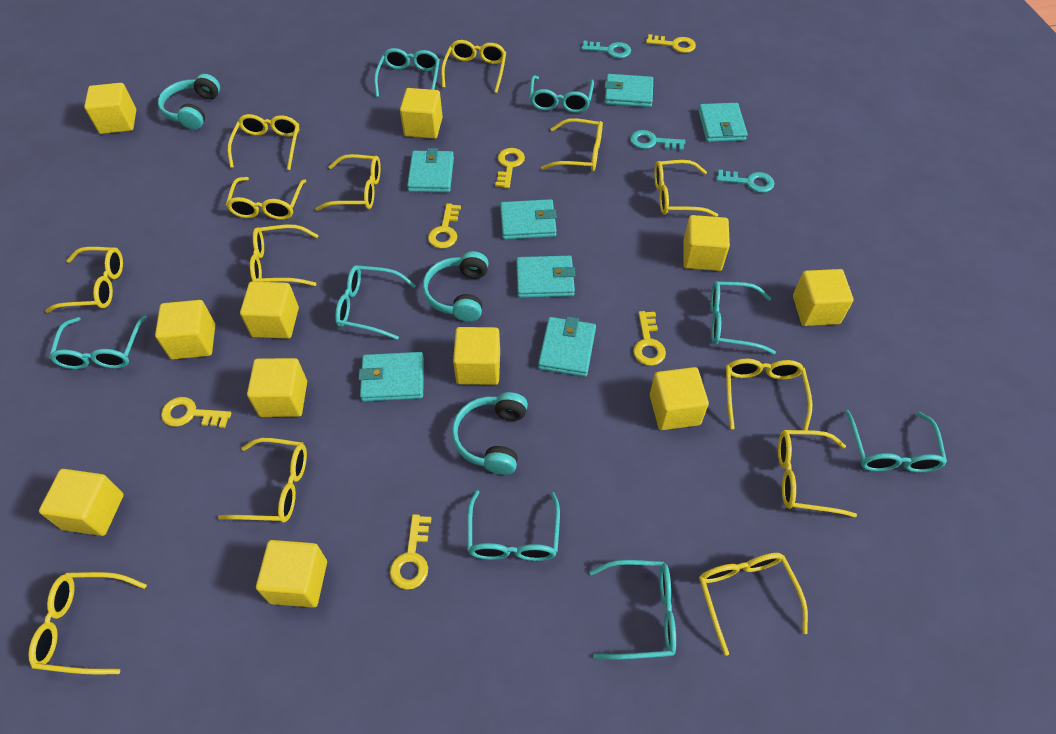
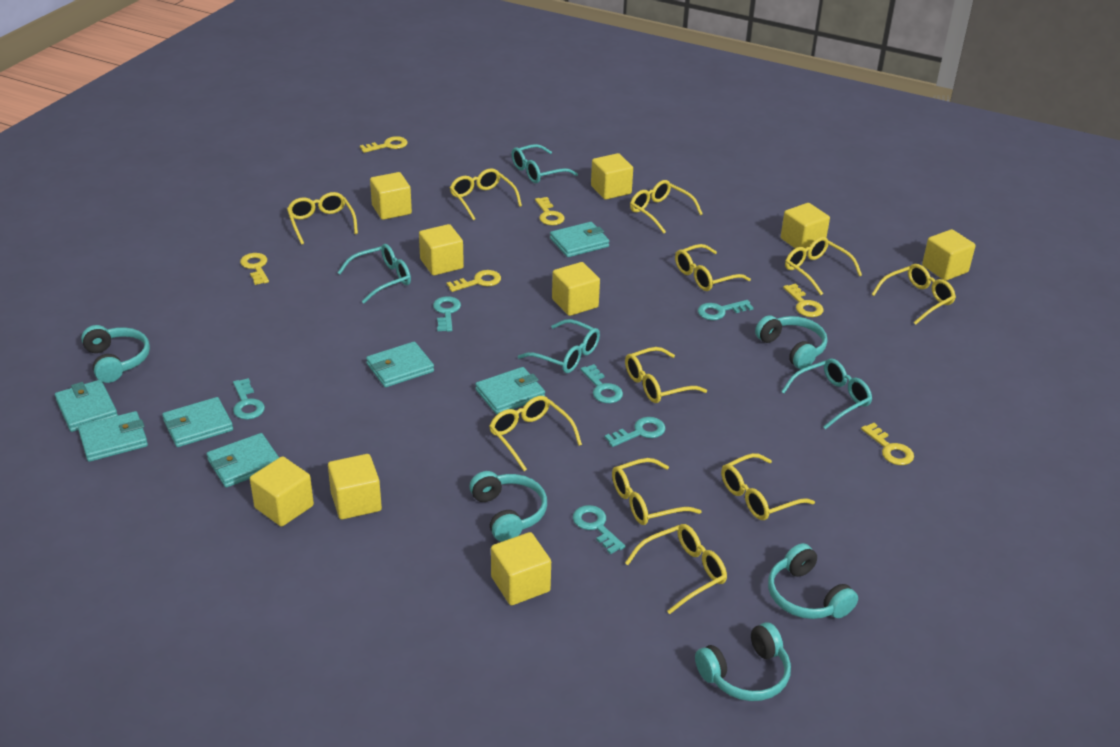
turquoise glasses: 8 -> 4
turquoise headphones: 3 -> 5
turquoise key: 3 -> 6
yellow cube: 11 -> 9
yellow glasses: 13 -> 11

